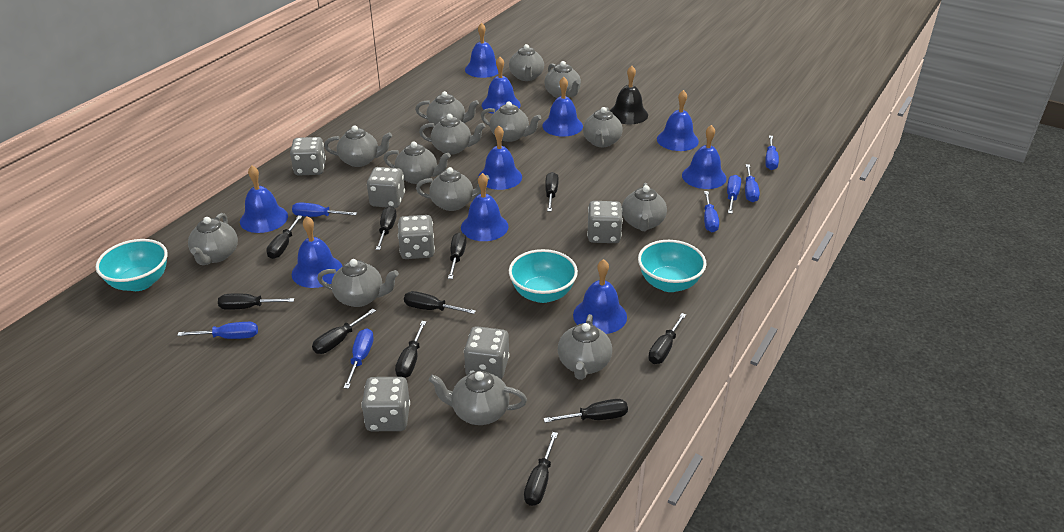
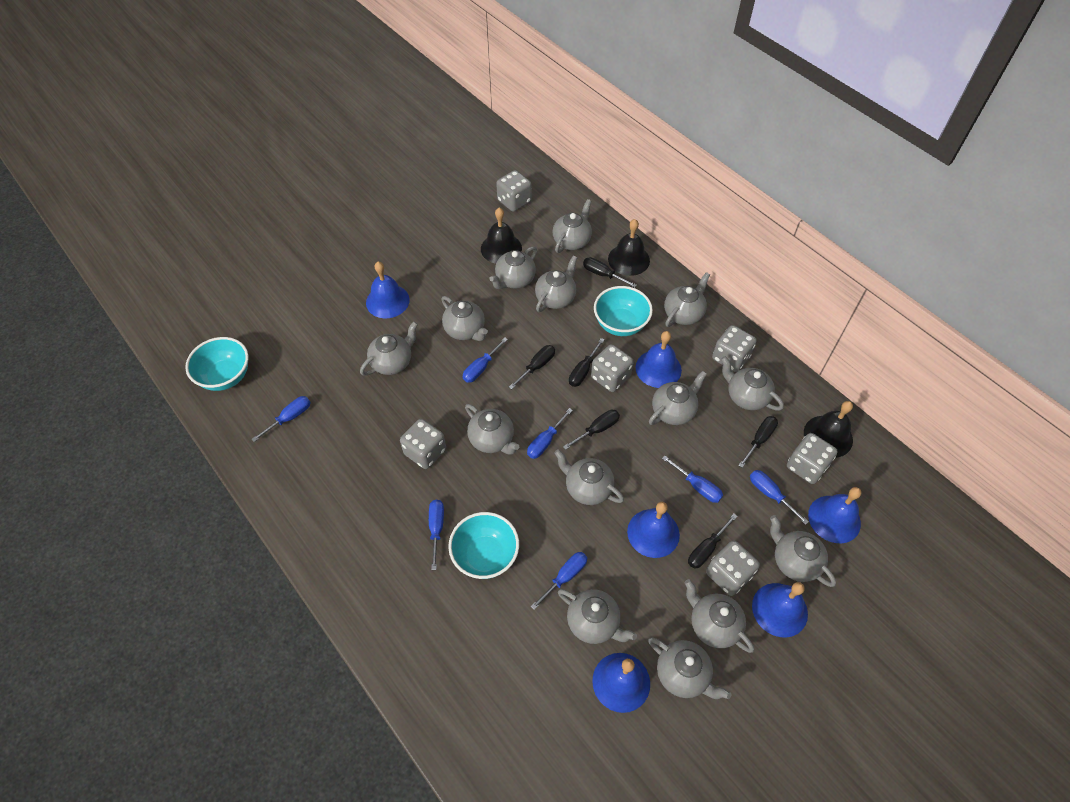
black bell: 1 -> 3
black screwdriver: 11 -> 6
blue bell: 10 -> 6

